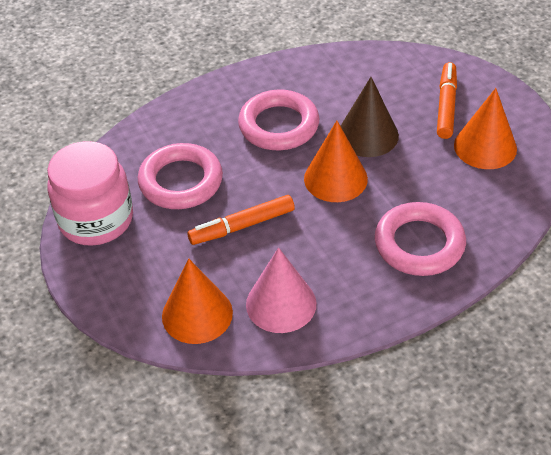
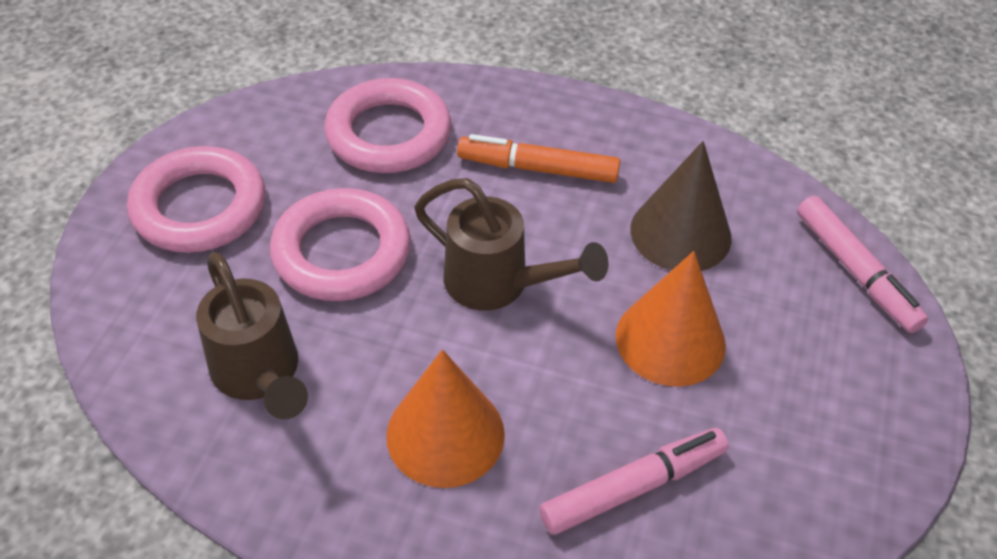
brown watering can: 0 -> 2
orange cone: 3 -> 2
orange marker: 2 -> 1
pink cone: 1 -> 0
pink jar: 1 -> 0
pink marker: 0 -> 2

